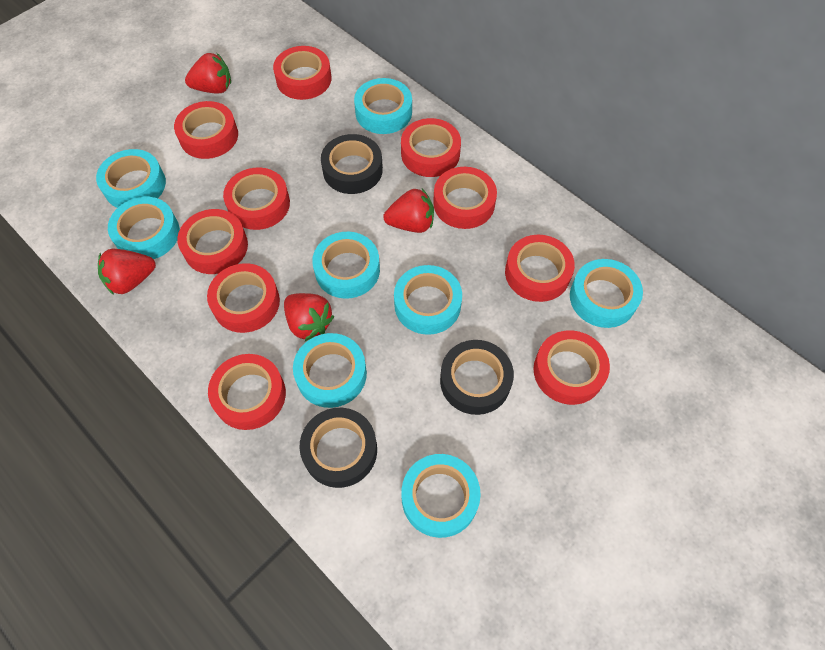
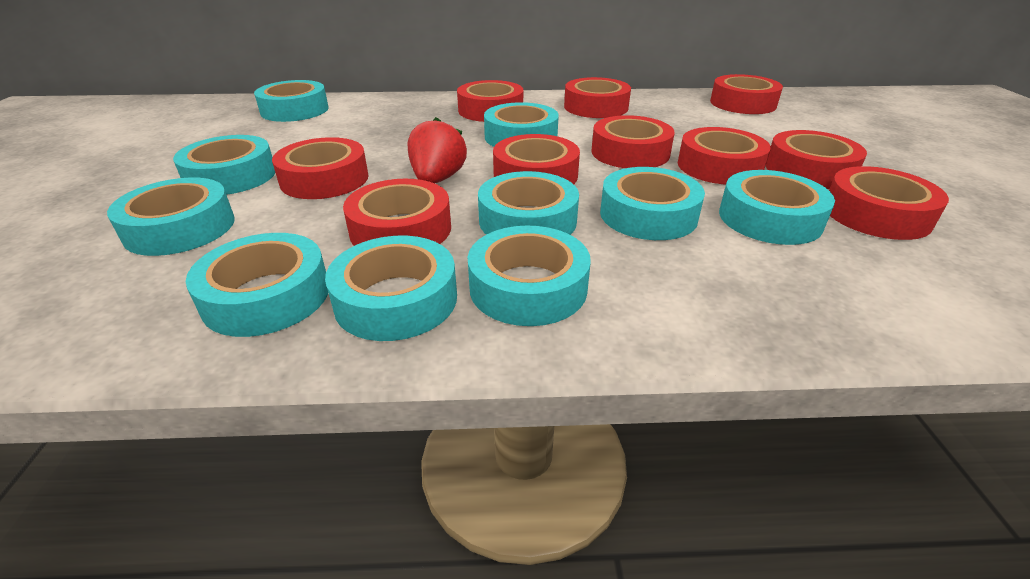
black tape: 3 -> 0
red strawberry: 4 -> 1
turquoise tape: 8 -> 10

